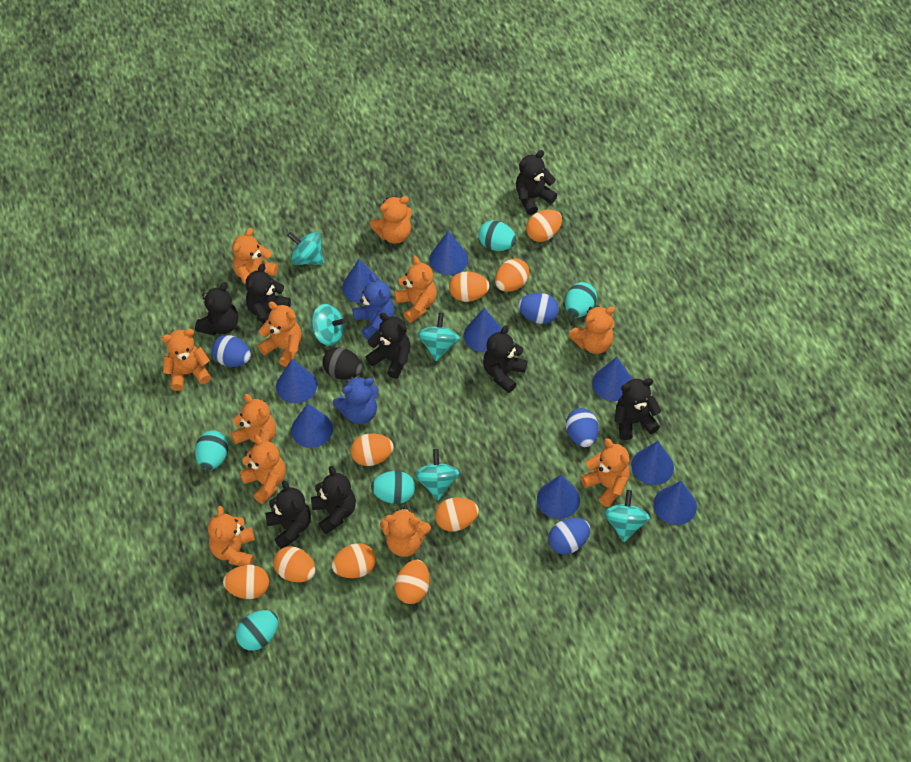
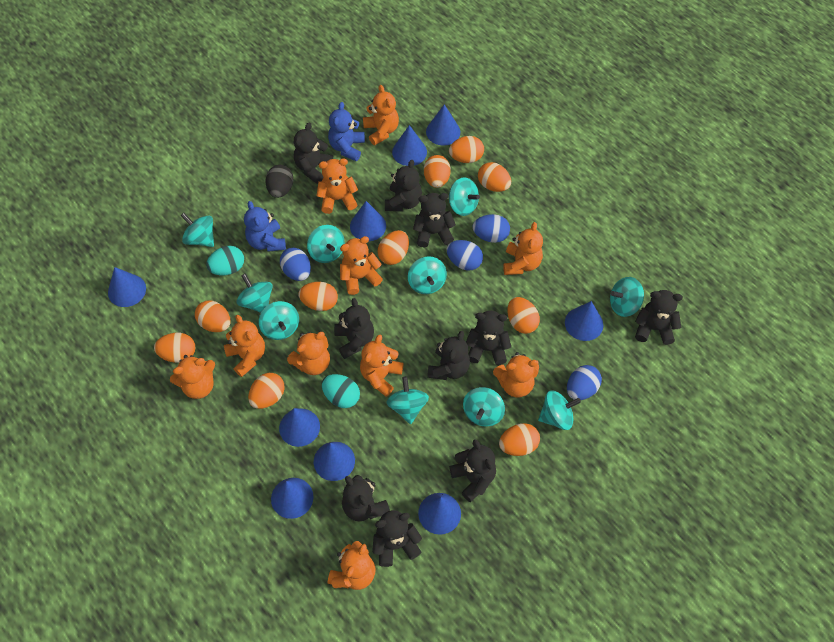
black teddy bear: 8 -> 10
orange egg: 9 -> 10
orange teddy bear: 11 -> 10
turquoise egg: 5 -> 2
turquoise spinning top: 5 -> 10

